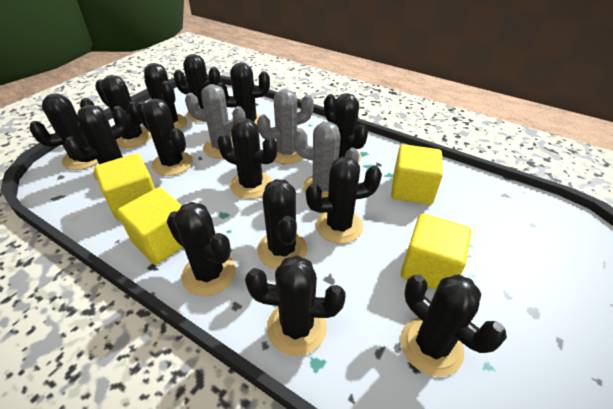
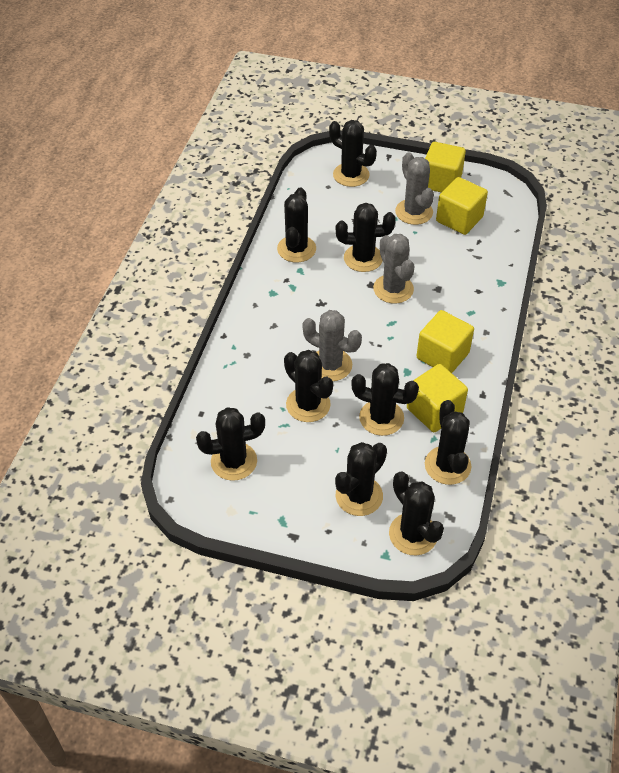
black cactus: 14 -> 9

